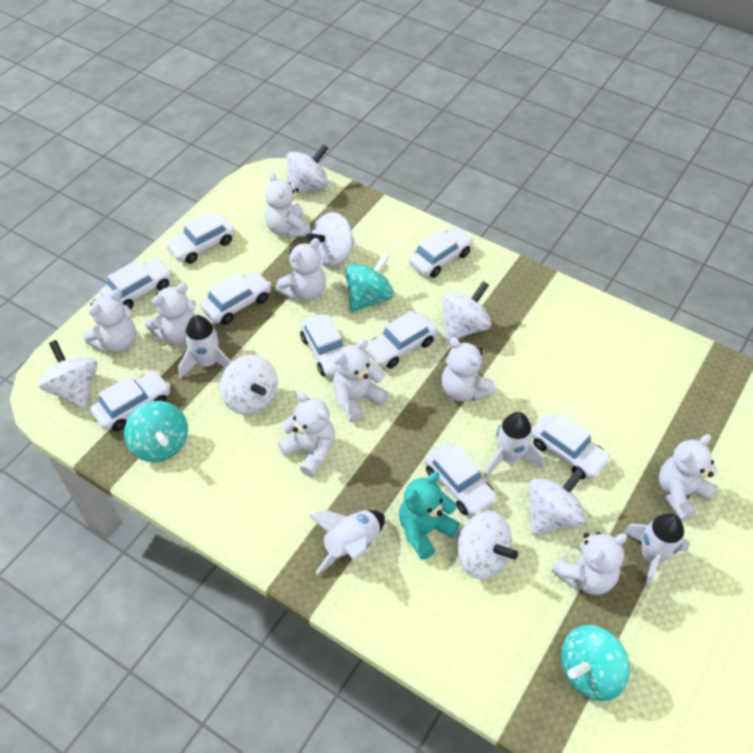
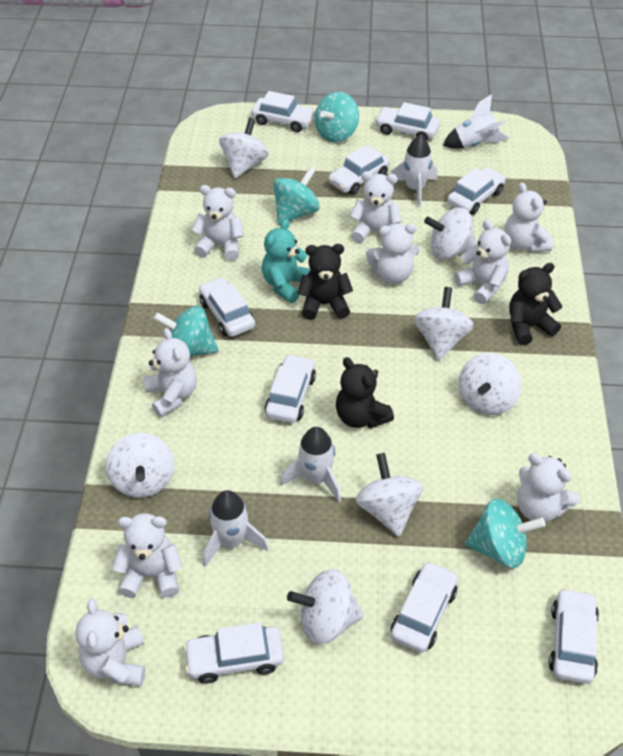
black teddy bear: 0 -> 3
turquoise spinning top: 3 -> 4

